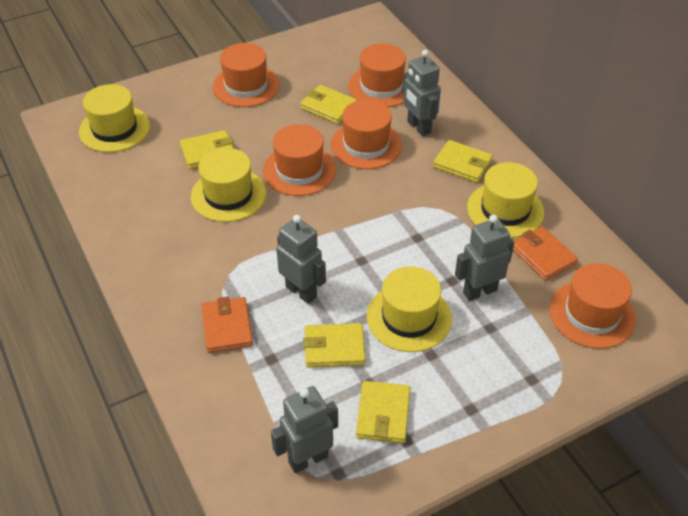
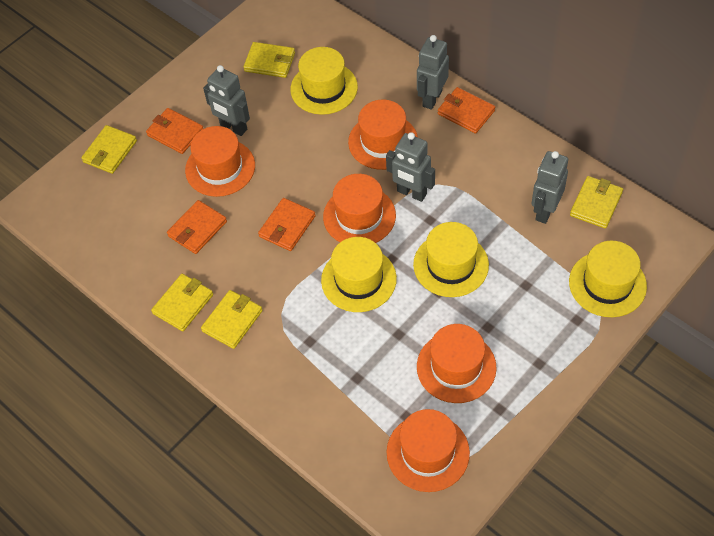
orange wallet: 2 -> 4

